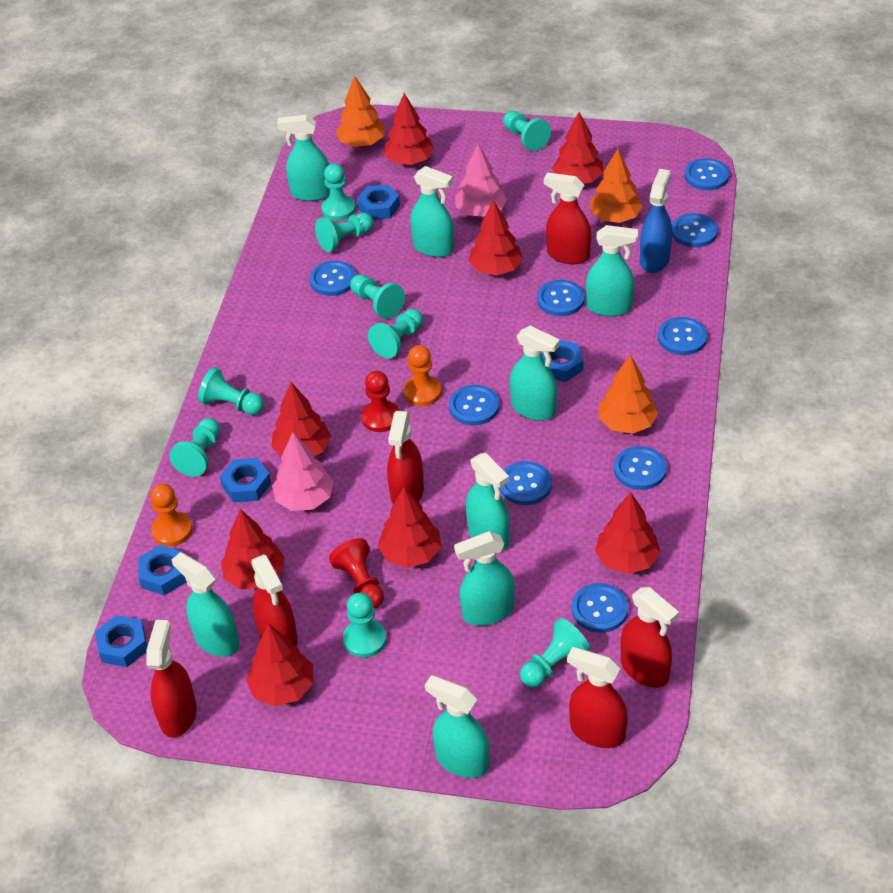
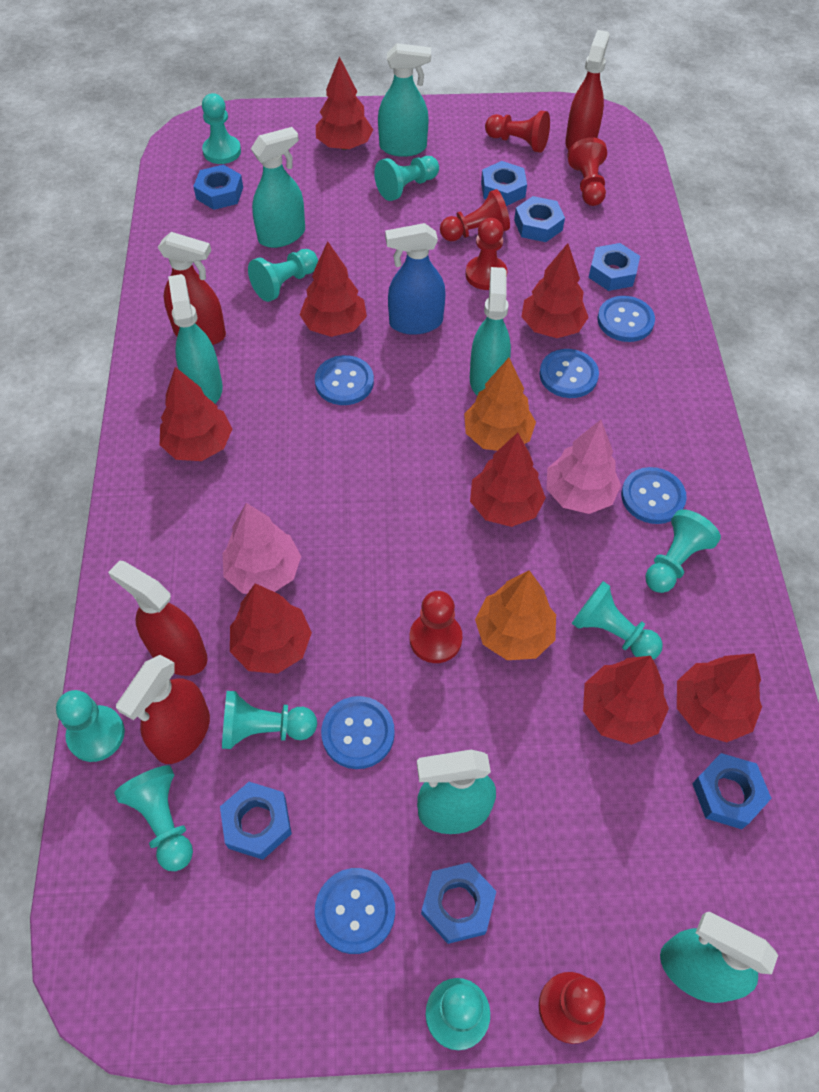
blue button: 9 -> 6
blue nut: 5 -> 7
orange pawn: 2 -> 0
orange tree: 3 -> 2
red pawn: 2 -> 6
red spray bottle: 6 -> 4
turquoise spray bottle: 8 -> 6

